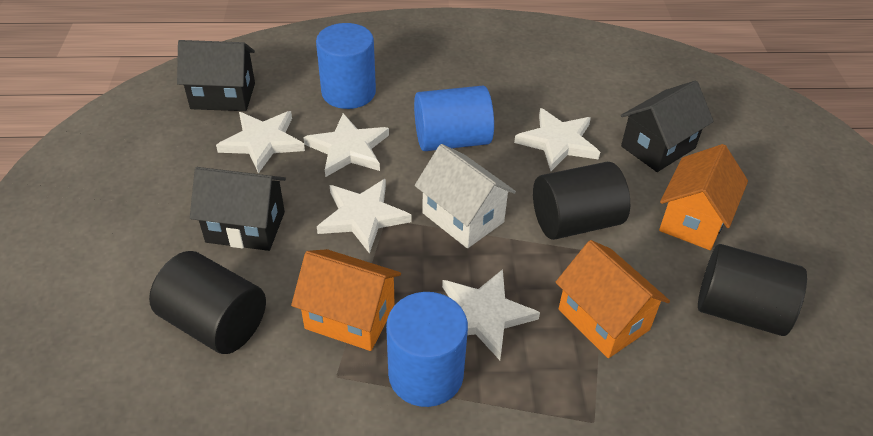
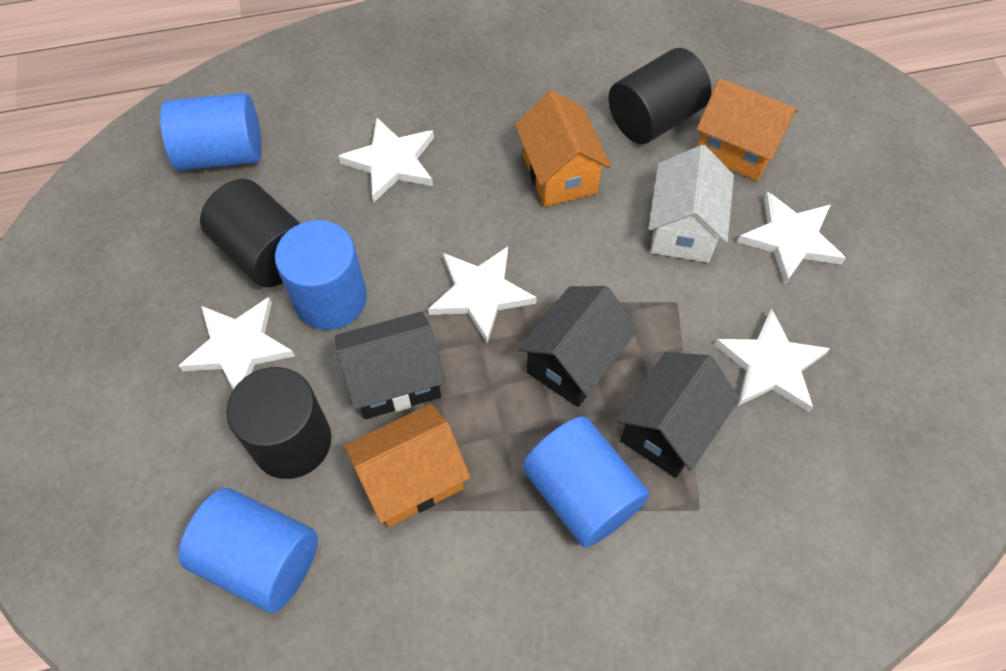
blue cylinder: 3 -> 4

